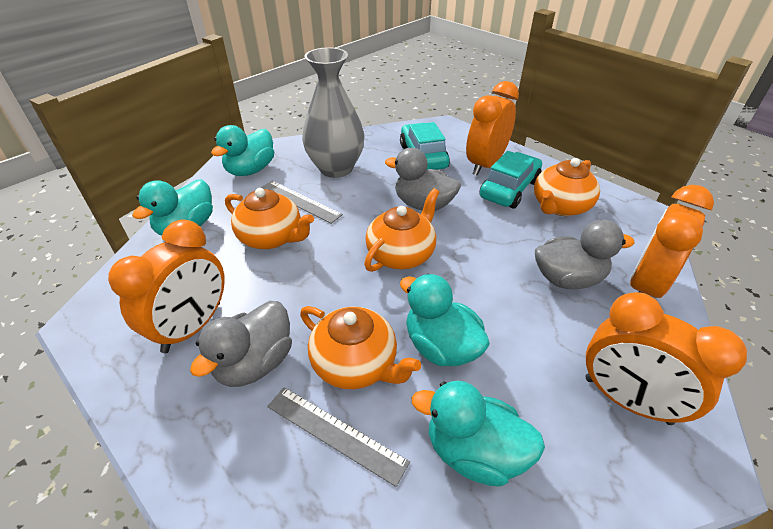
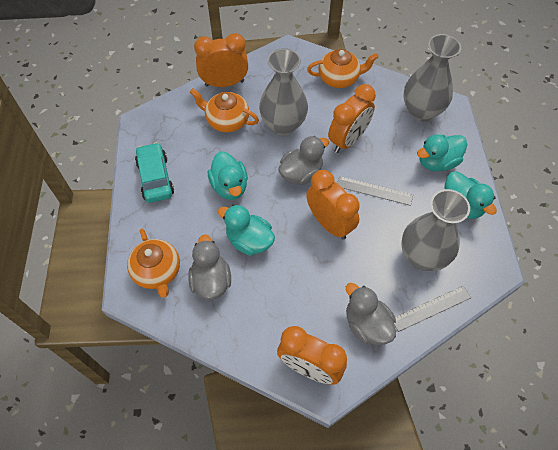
grey vase: 1 -> 3
orange teapot: 4 -> 3
turquoise car: 2 -> 1

